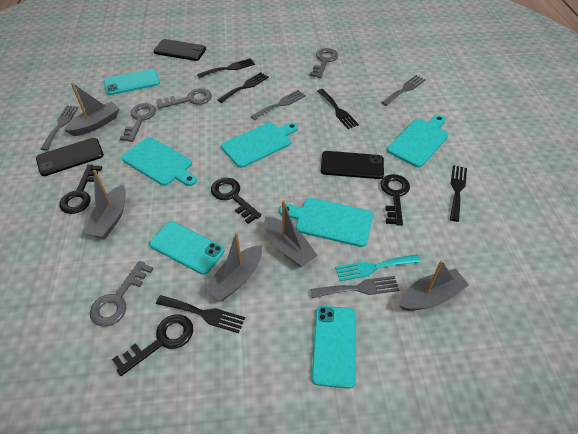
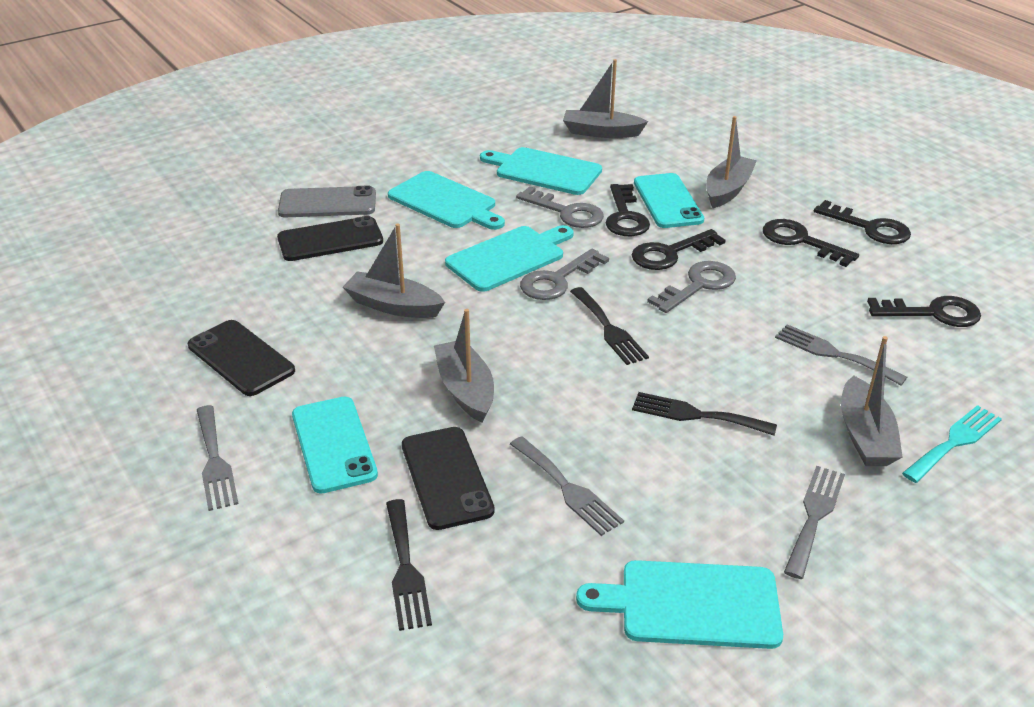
black fork: 5 -> 3
black key: 4 -> 5
grey key: 4 -> 3
grey phone: 0 -> 1
turquoise phone: 3 -> 2

